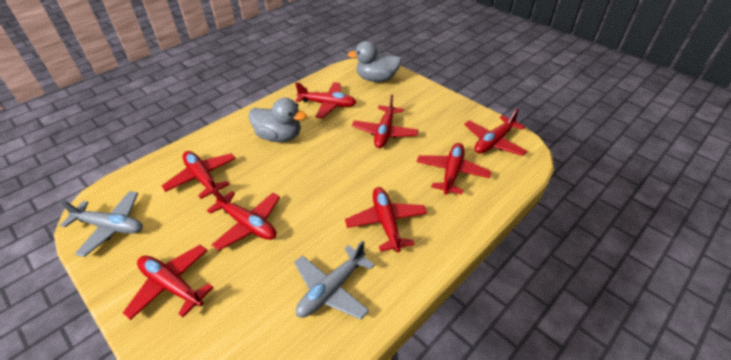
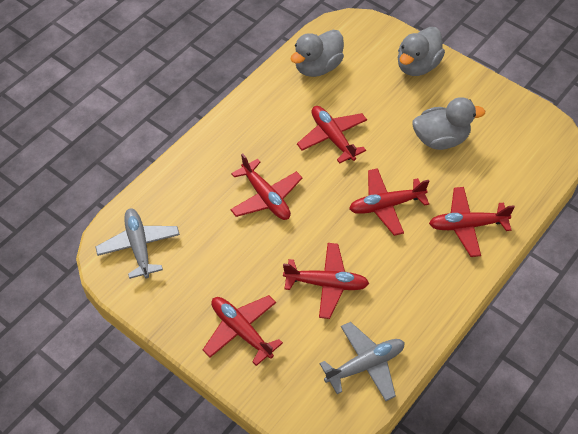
grey duck: 2 -> 3
red plane: 8 -> 6

